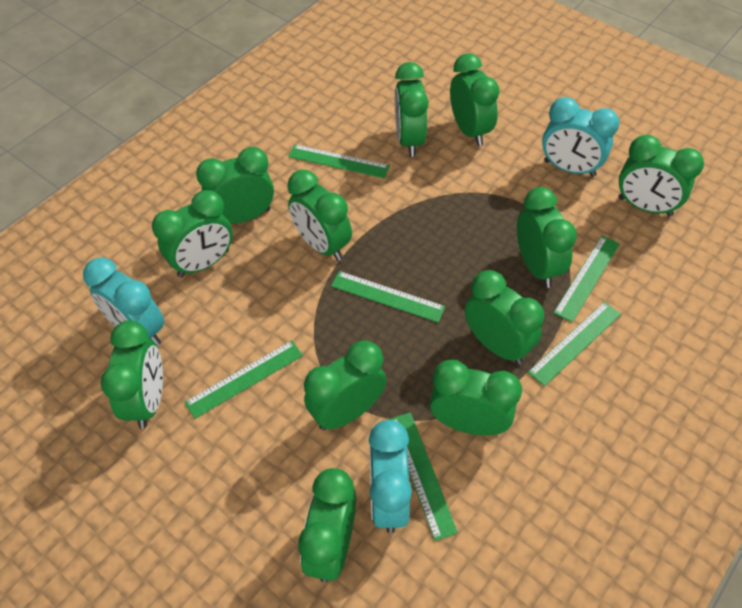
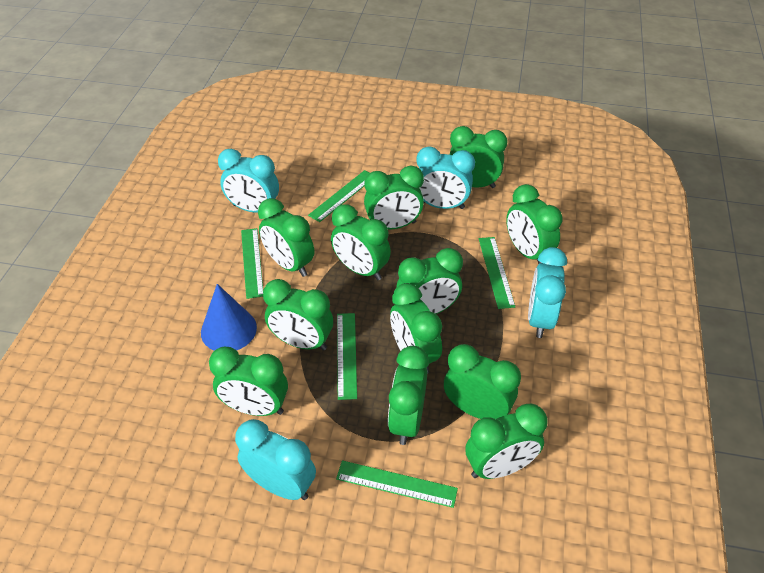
blue cone: 0 -> 1
green ruler: 6 -> 5
turquoise clock: 3 -> 4

